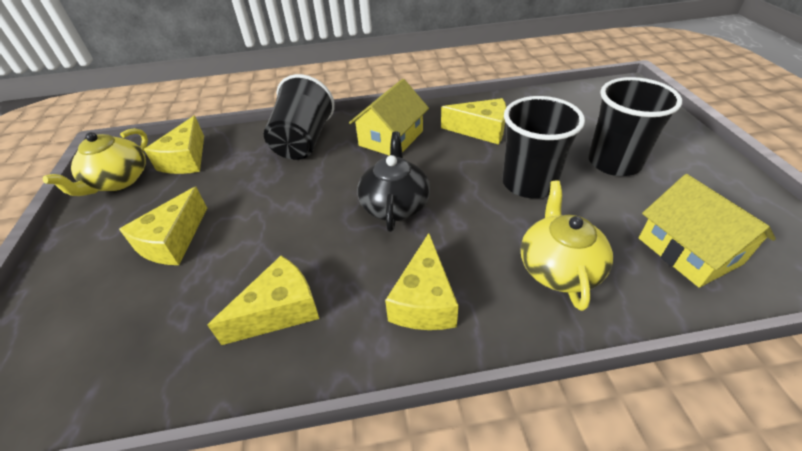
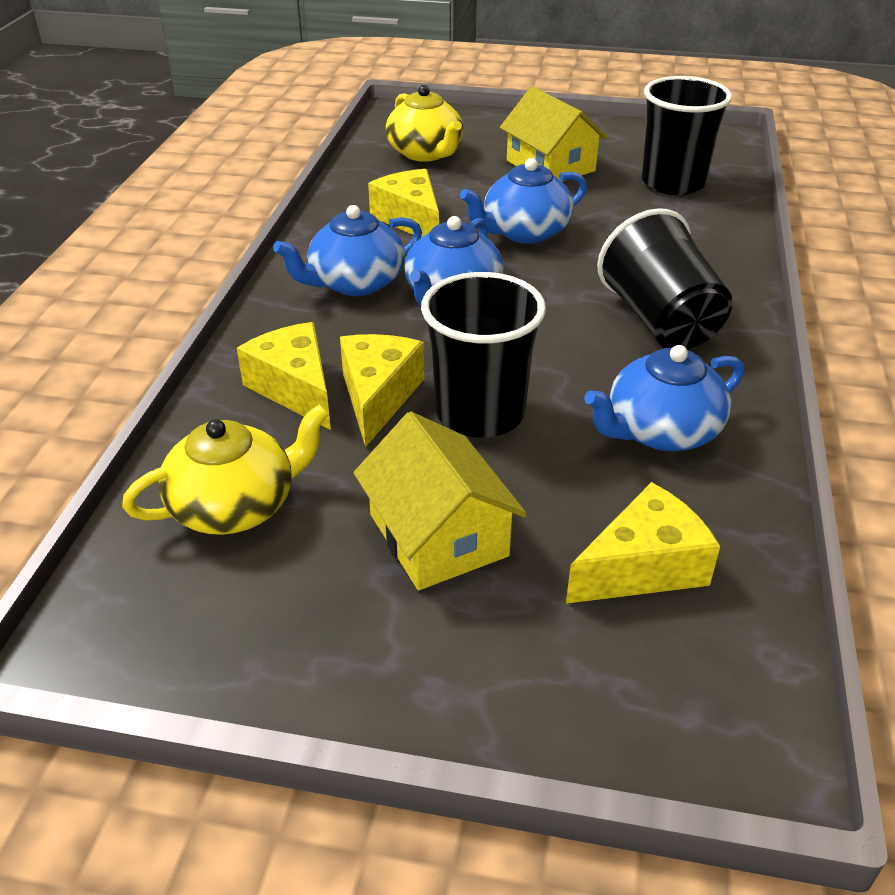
black teapot: 1 -> 0
blue teapot: 0 -> 4
yellow cheese: 5 -> 4

